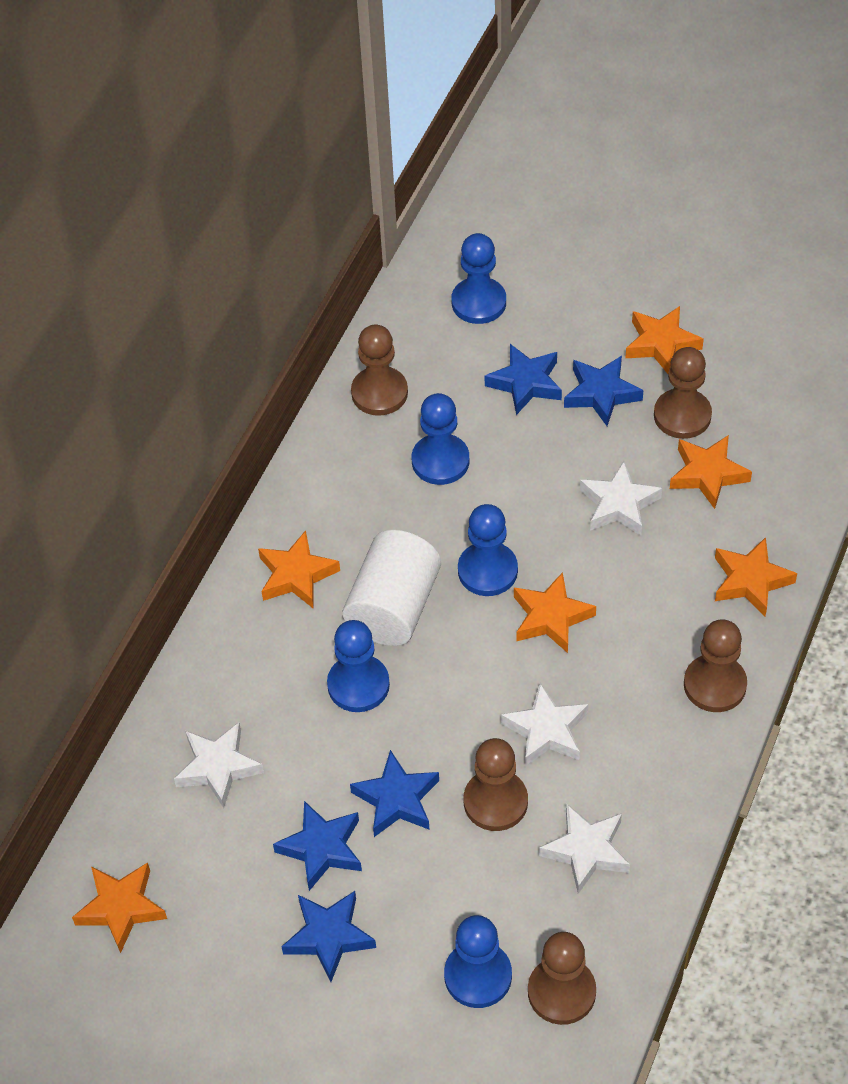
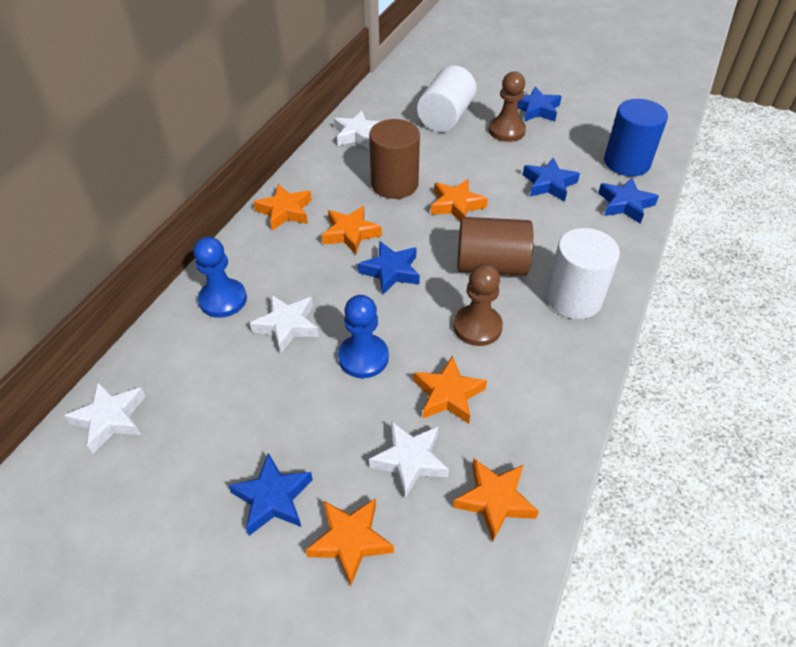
blue cylinder: 0 -> 1
blue pawn: 5 -> 2
brown cylinder: 0 -> 2
brown pawn: 5 -> 2
white cylinder: 1 -> 2

